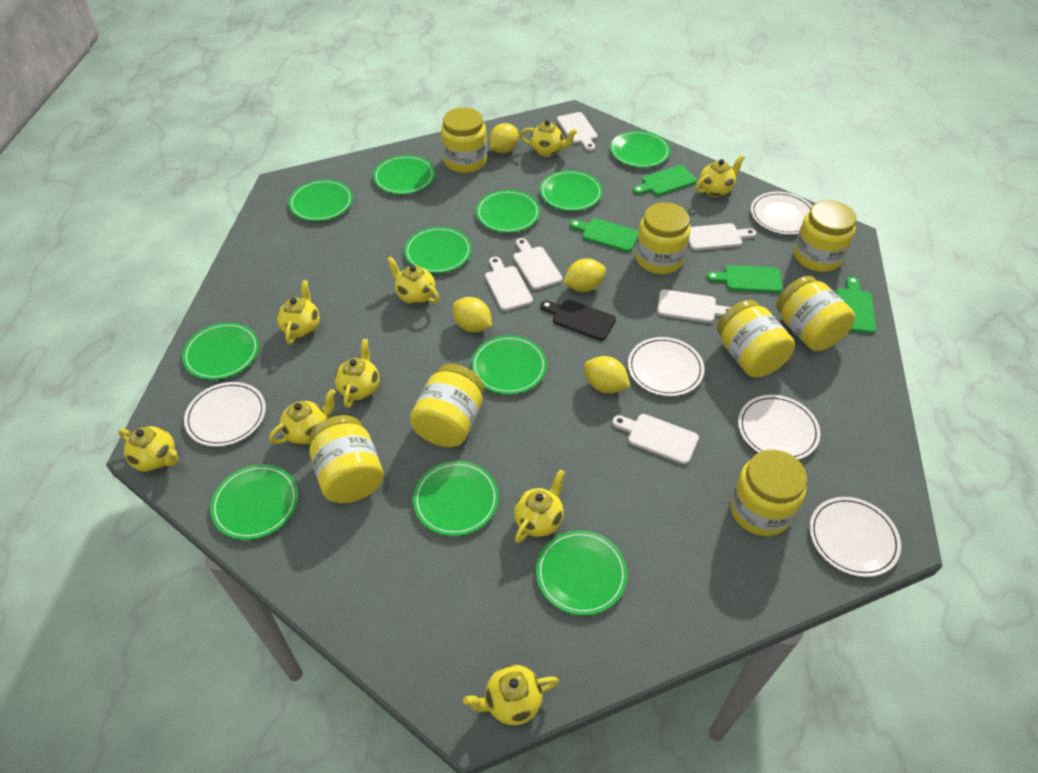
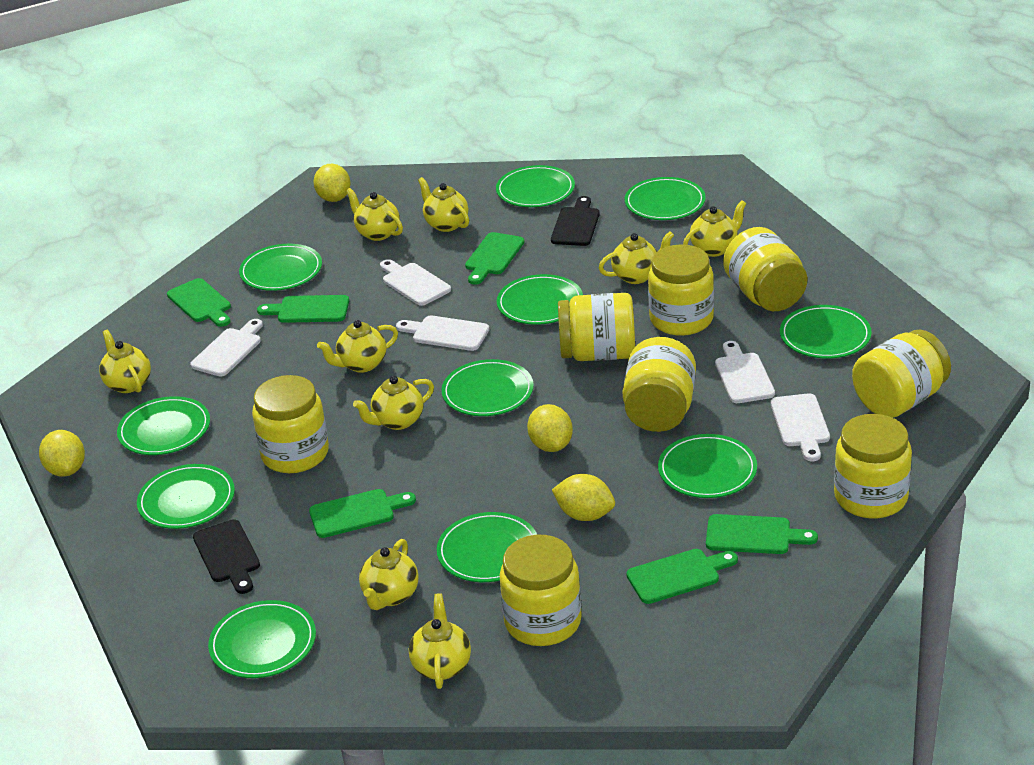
black cutting board: 1 -> 2
green cutting board: 4 -> 6
white cutting board: 6 -> 5
white plate: 5 -> 0

